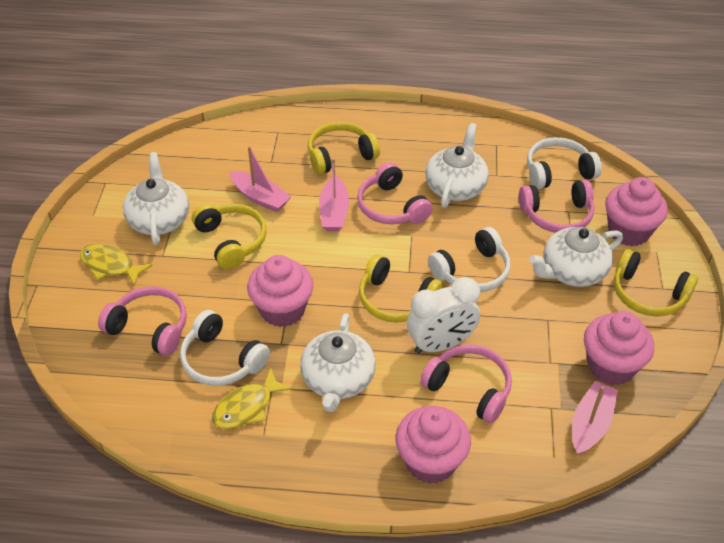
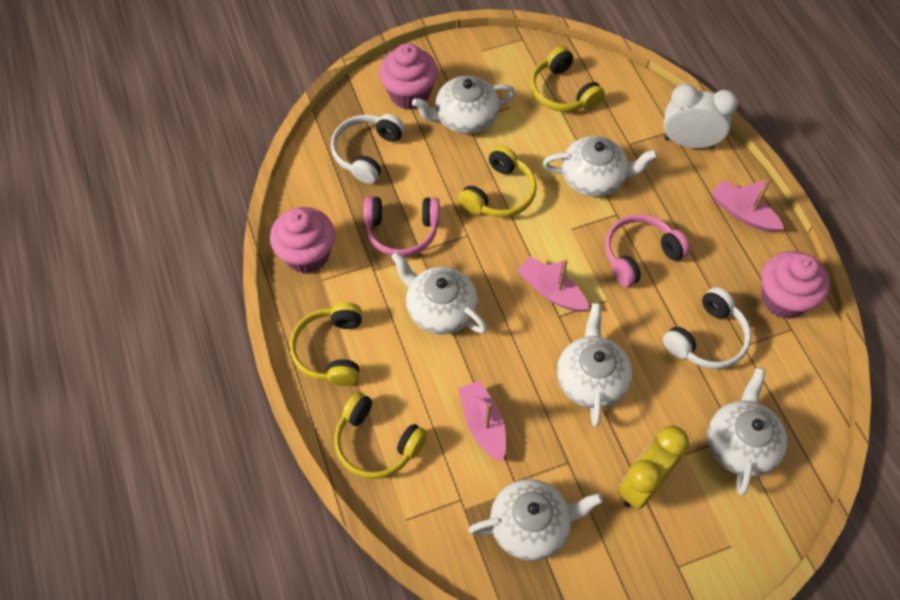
pink cupcake: 4 -> 3
pink headphones: 4 -> 2
white headphones: 3 -> 2
white teapot: 4 -> 6
yellow clock: 0 -> 1
yellow fish: 2 -> 0

